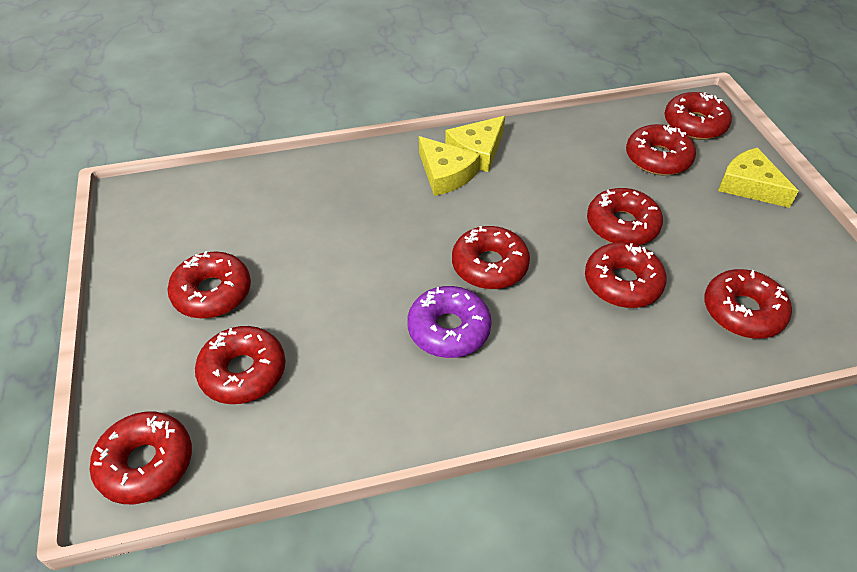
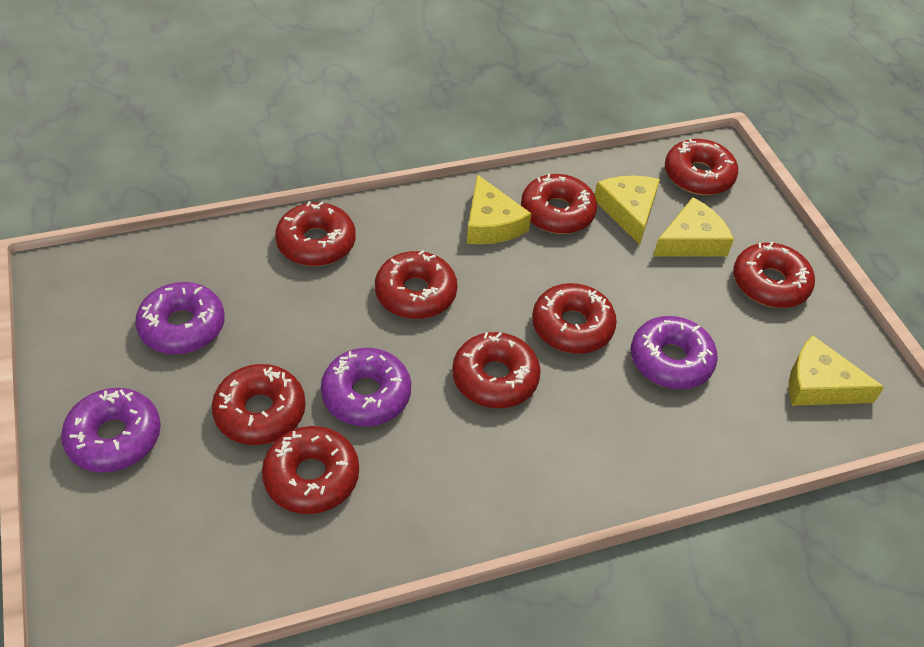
purple donut: 1 -> 4
yellow cheese: 3 -> 4

